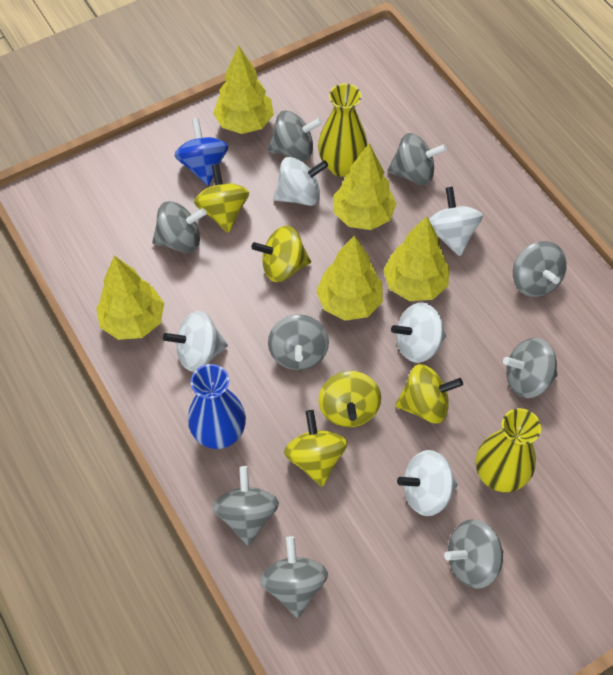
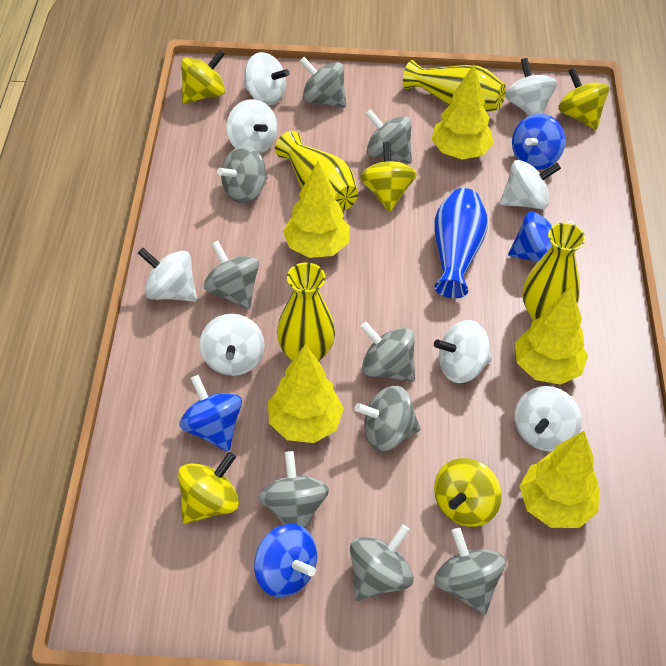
blue spinning top: 1 -> 4
white spinning top: 5 -> 8
yellow vase: 2 -> 4

